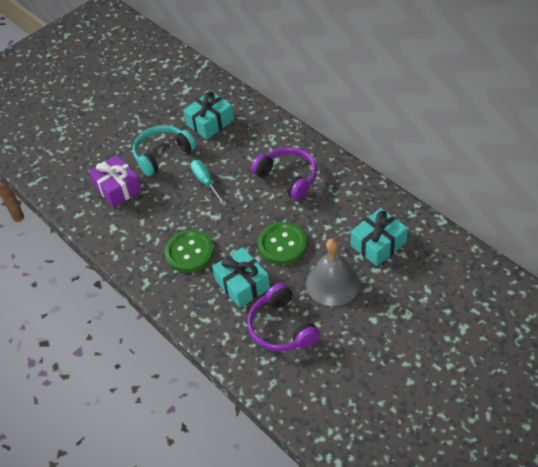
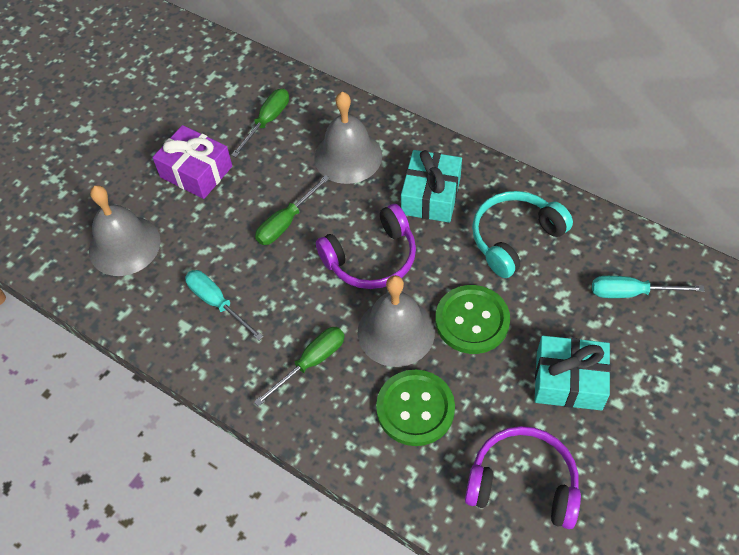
green screwdriver: 0 -> 3
grey bell: 1 -> 3
turquoise gift: 3 -> 2
turquoise screwdriver: 1 -> 2

